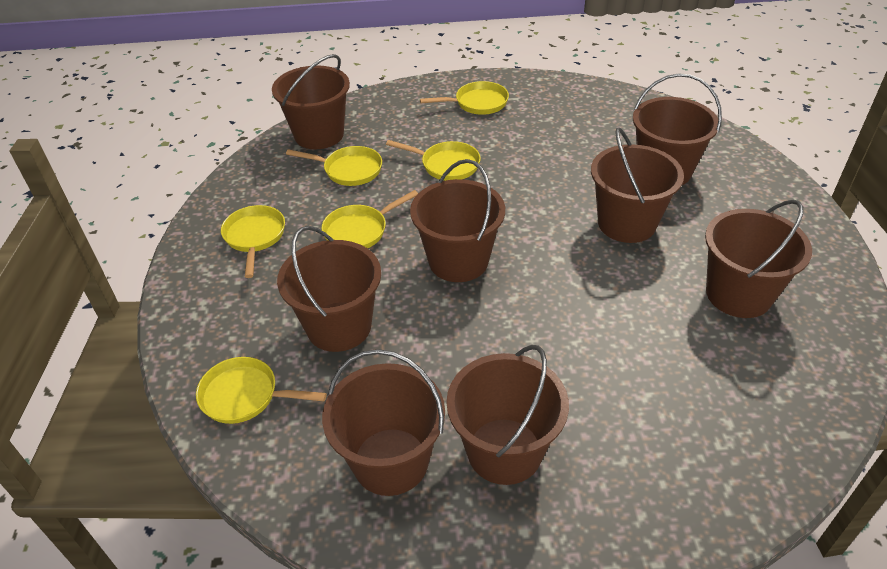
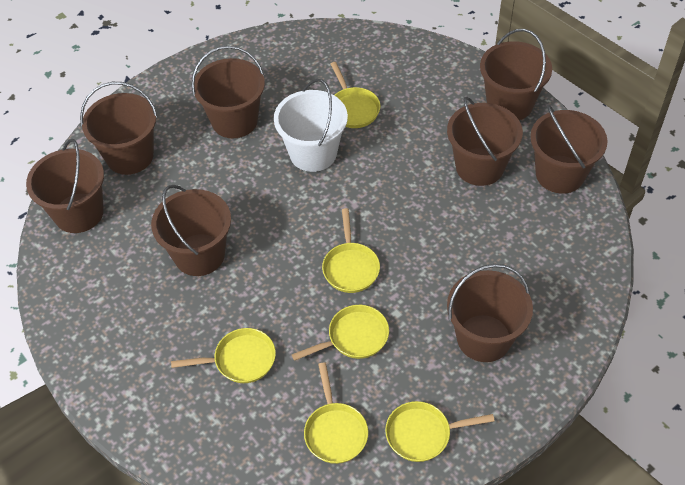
white bucket: 0 -> 1

